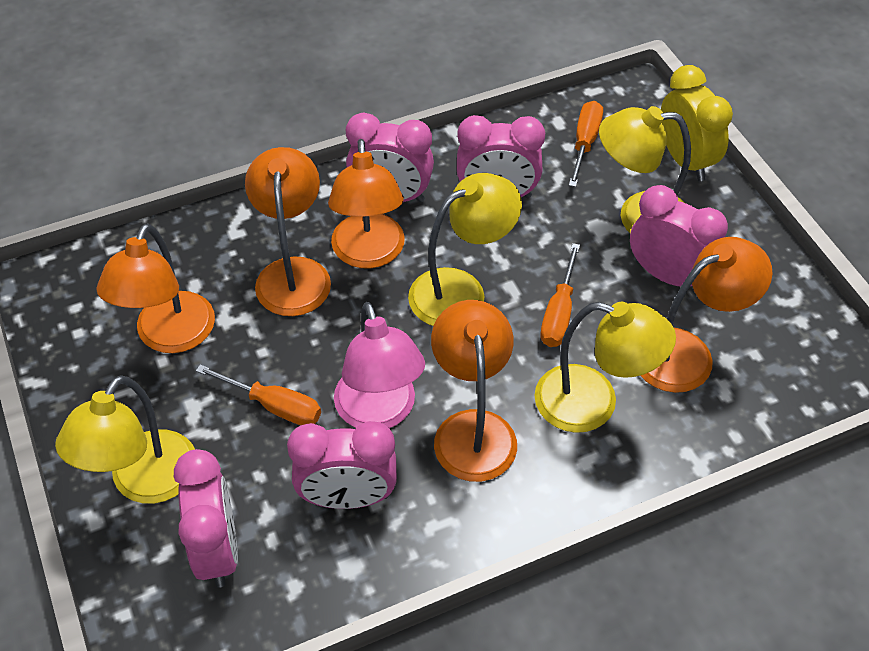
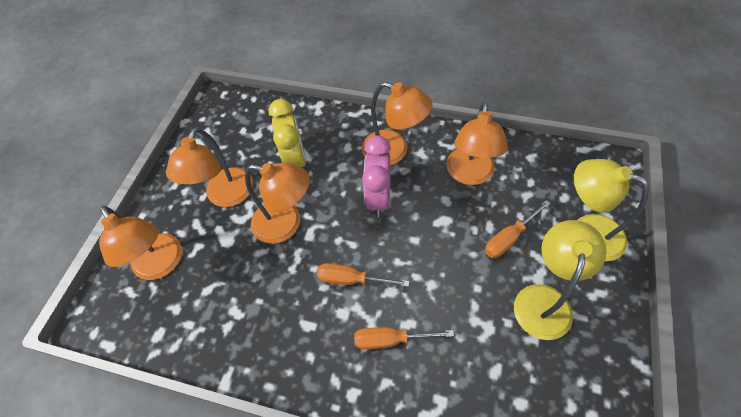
pink clock: 5 -> 1
pink lamp: 1 -> 0
yellow lamp: 4 -> 2

